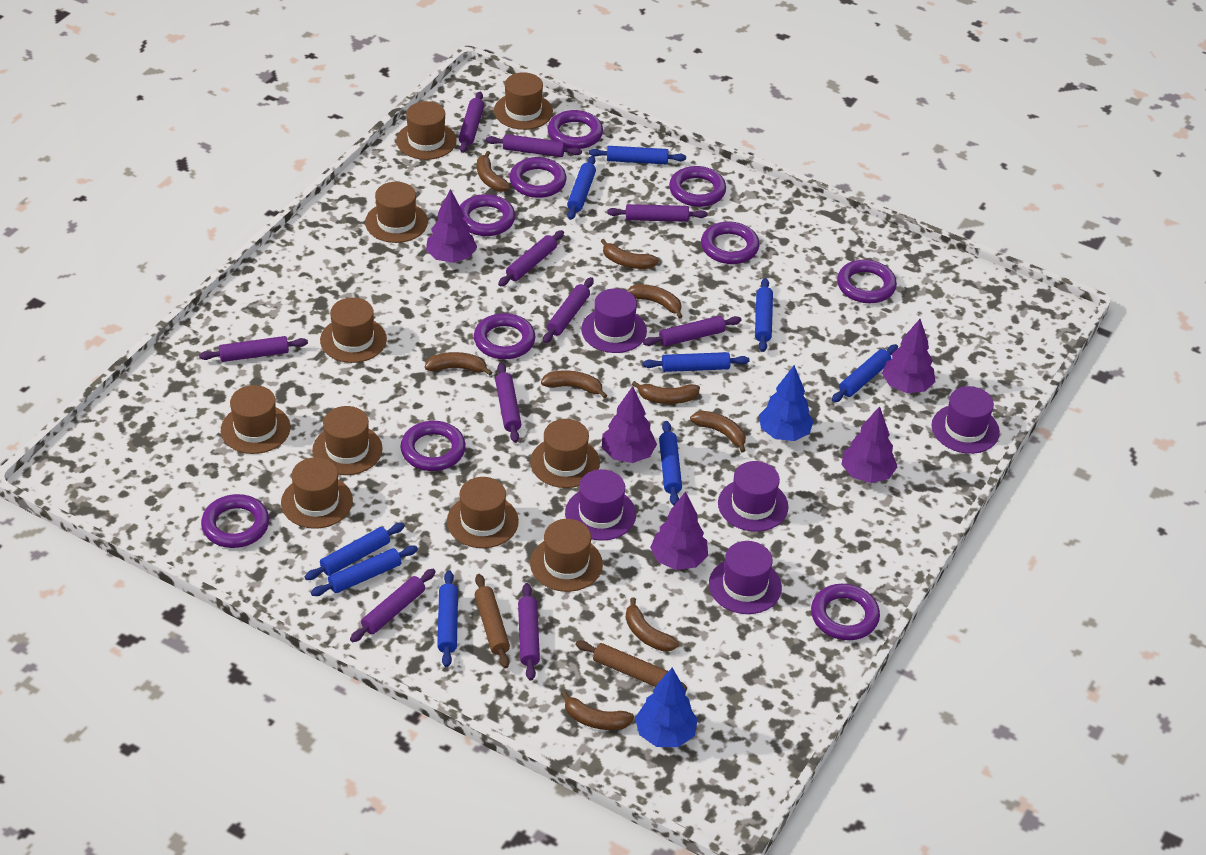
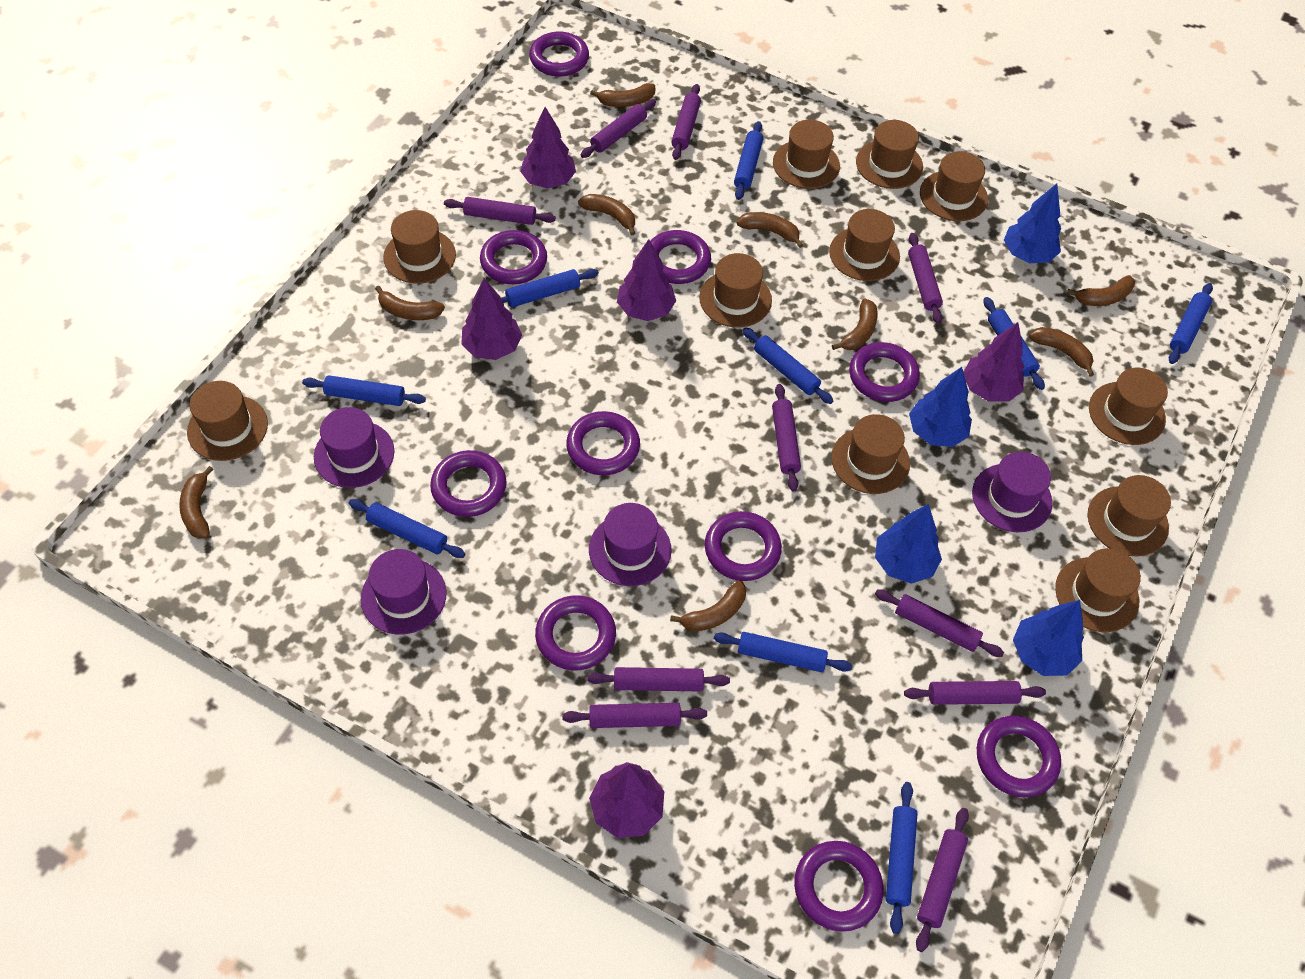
blue tree: 2 -> 4
brown hat: 10 -> 11
brown rolling pin: 2 -> 0
purple hat: 5 -> 4

